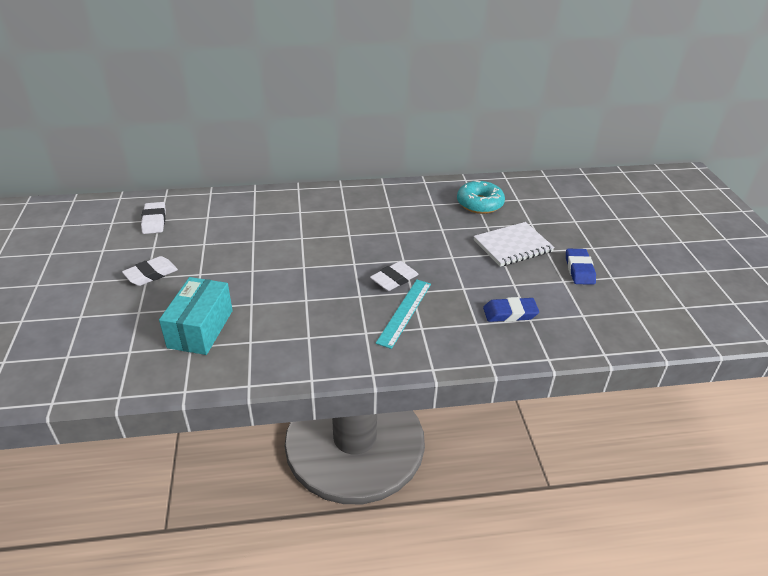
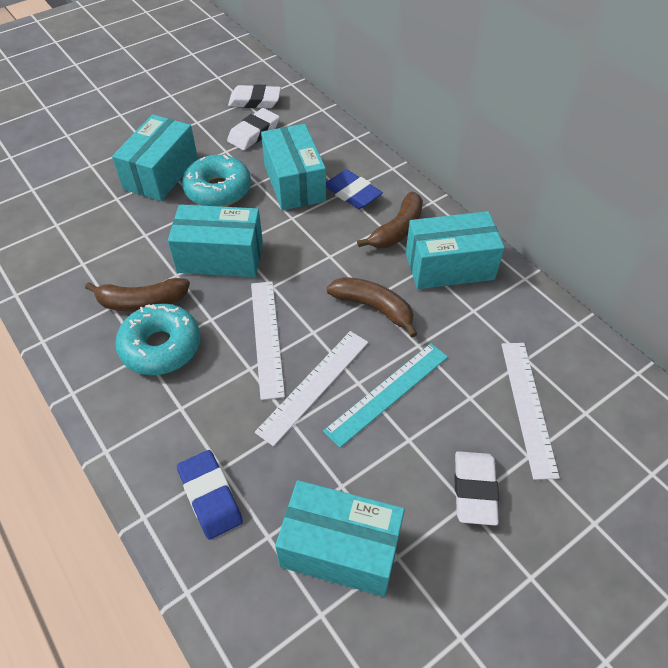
brown banana: 0 -> 3
turquoise box: 1 -> 5
turquoise donut: 1 -> 2
white notebook: 1 -> 0
white ruler: 0 -> 3

